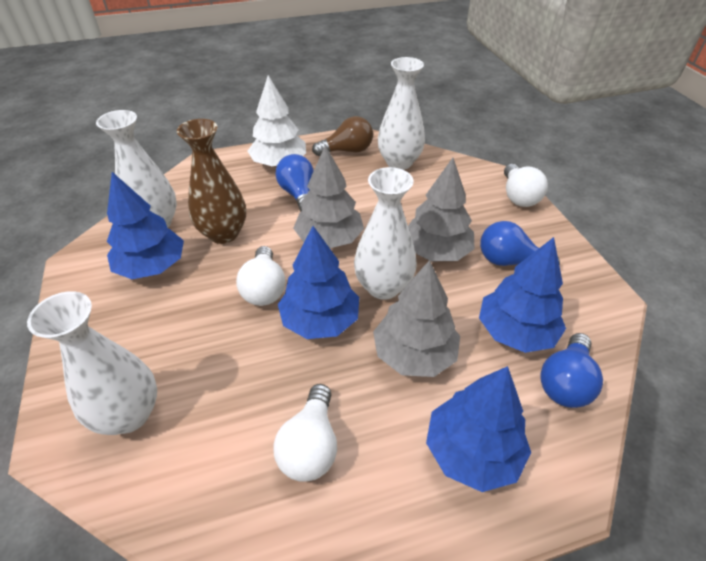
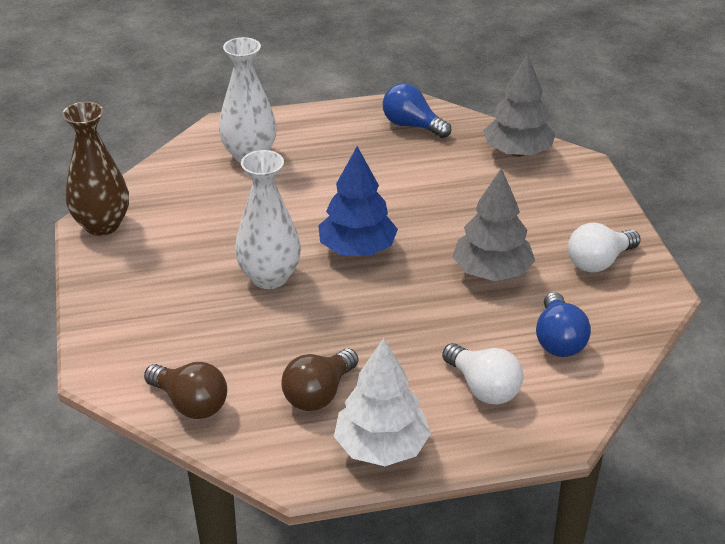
blue light bulb: 3 -> 2
blue tree: 4 -> 1
brown light bulb: 1 -> 2
grey tree: 3 -> 2
white light bulb: 3 -> 2
white vase: 4 -> 2

